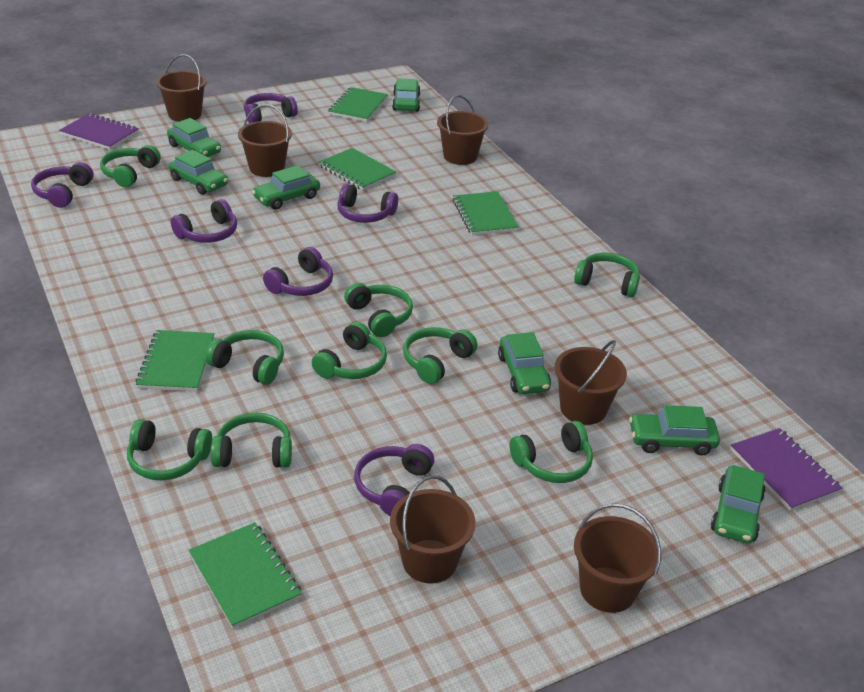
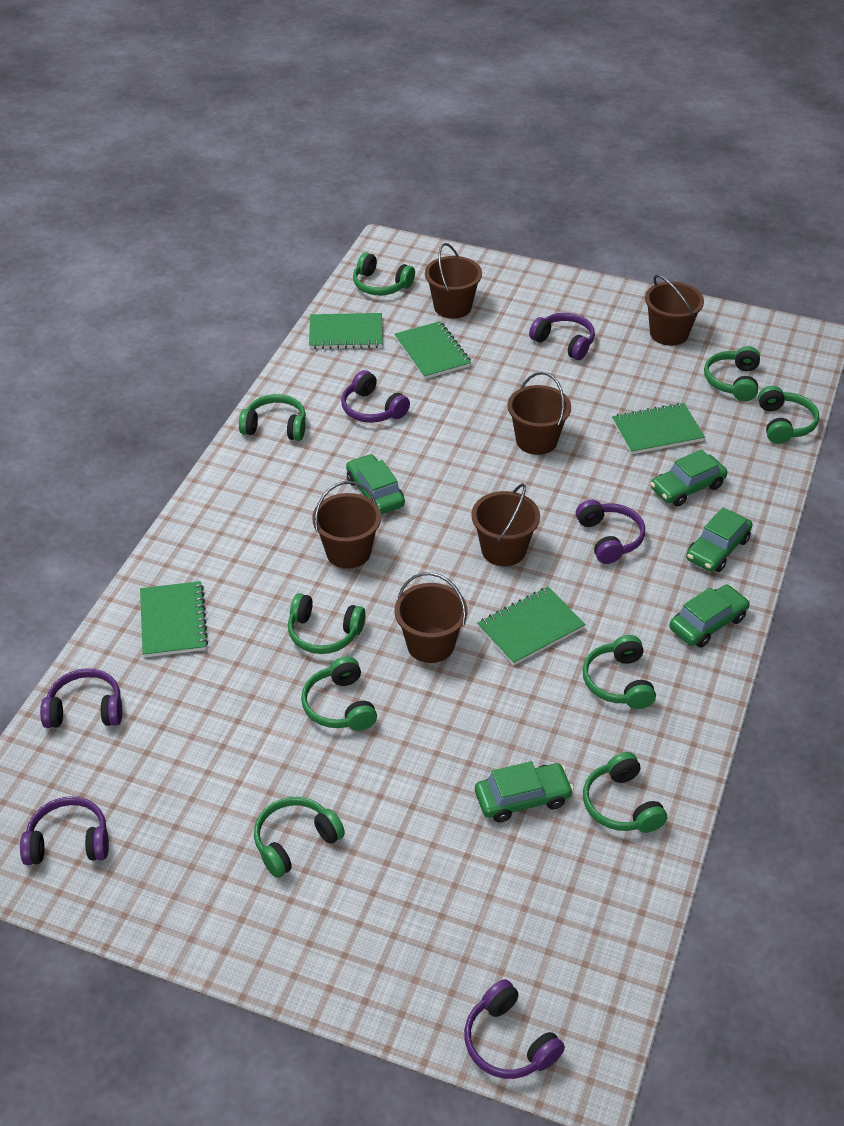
green car: 7 -> 5
purple notebook: 2 -> 0

